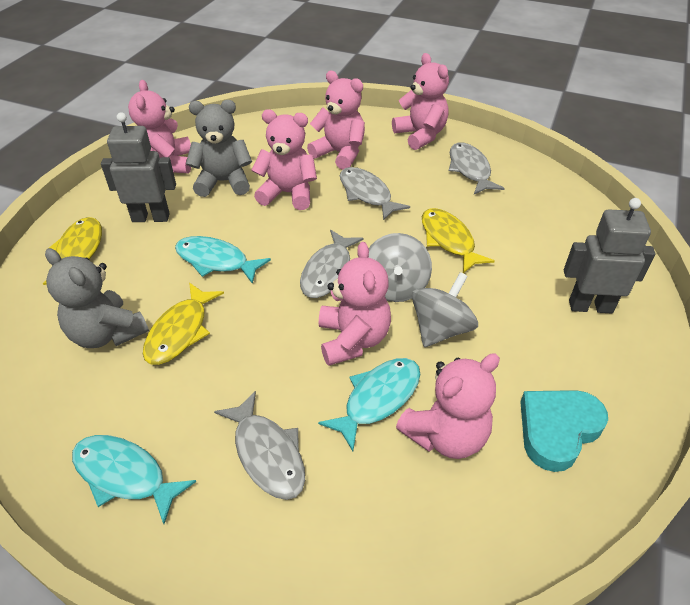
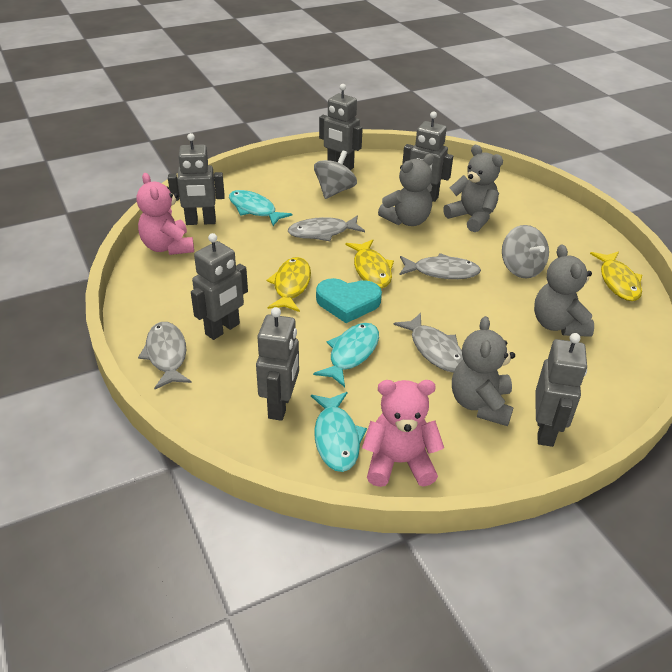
grey robot: 2 -> 6
grey teddy bear: 2 -> 4
pink teddy bear: 6 -> 2

